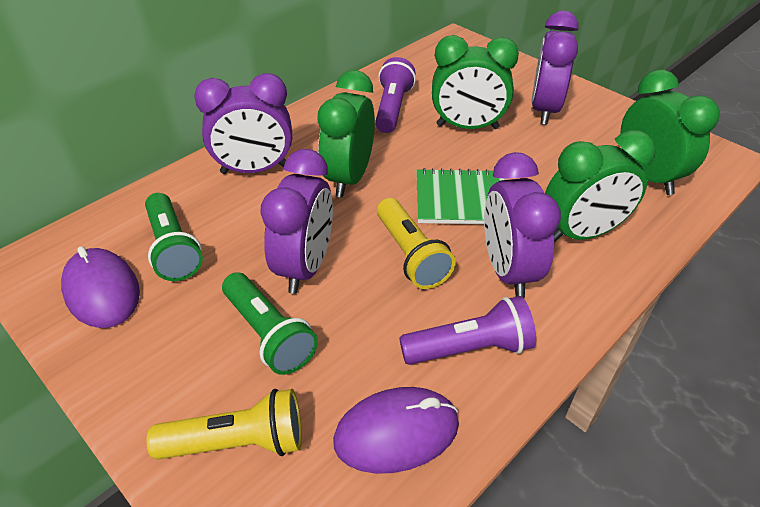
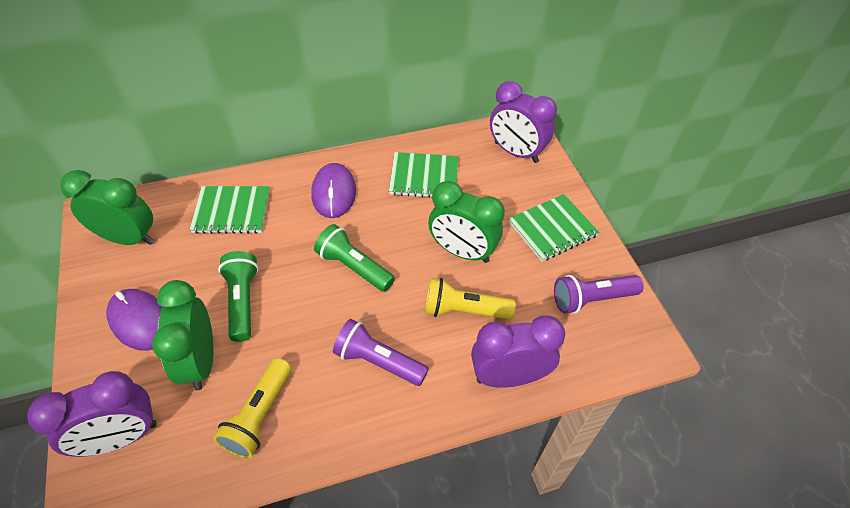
green clock: 4 -> 3
green notebook: 1 -> 3
purple clock: 4 -> 3

